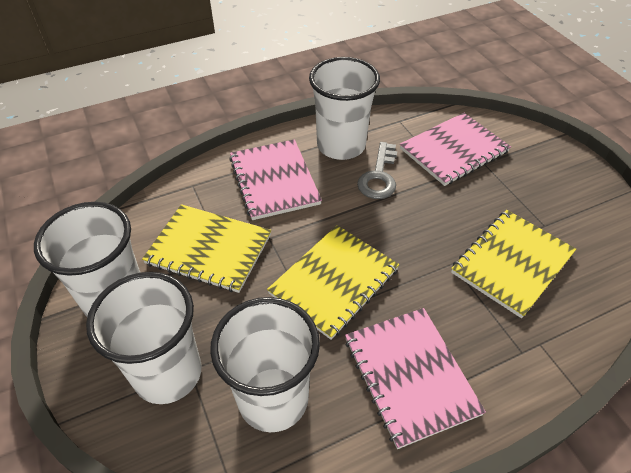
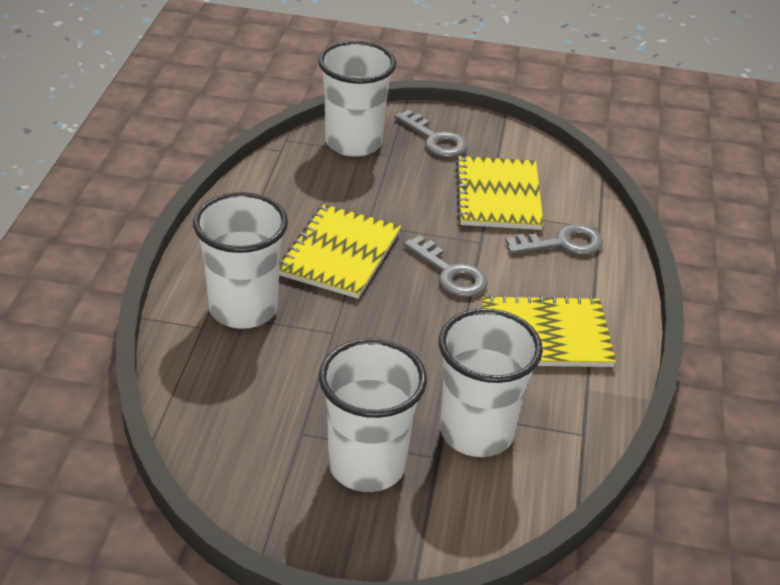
grey key: 1 -> 3
pink notebook: 3 -> 0

